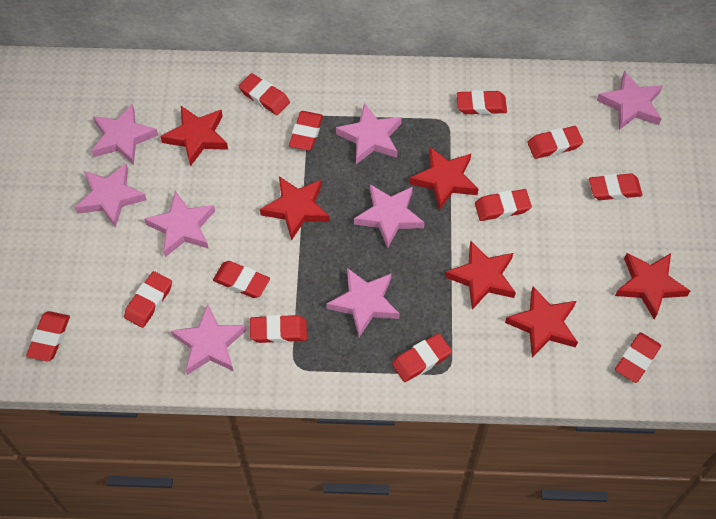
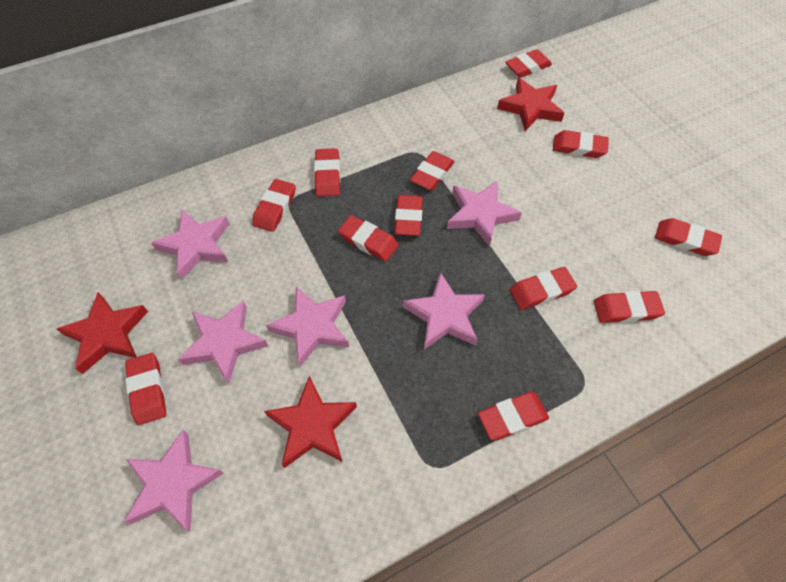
pink star: 8 -> 6
red star: 6 -> 3

